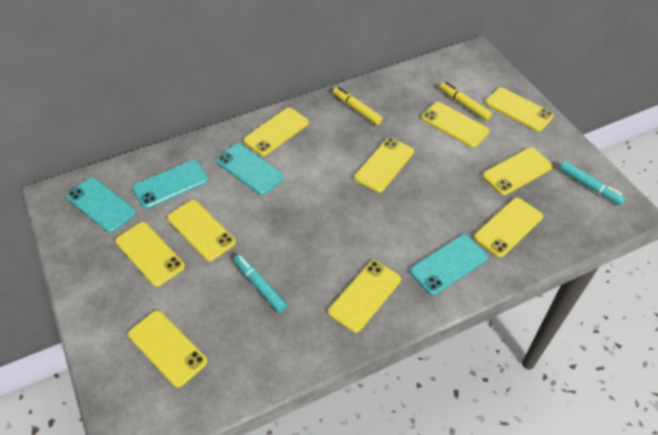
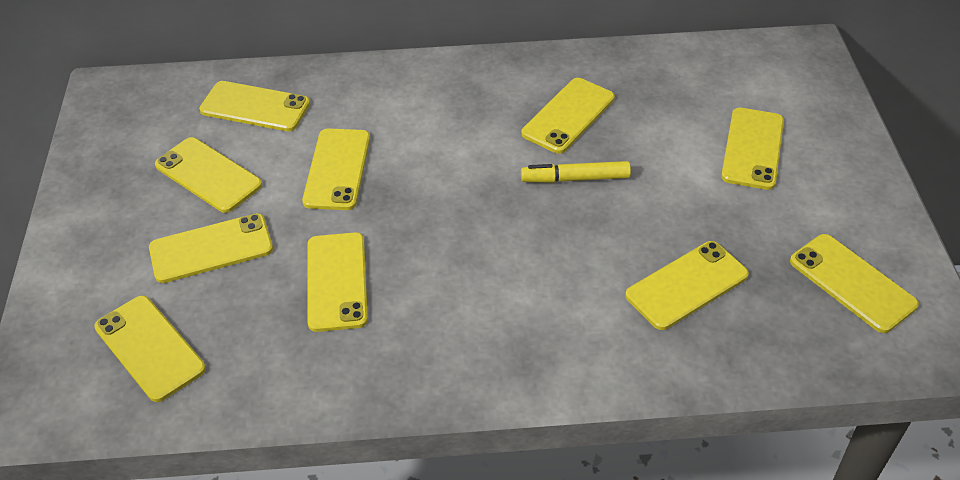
turquoise marker: 2 -> 0
turquoise phone: 4 -> 0
yellow marker: 2 -> 1

